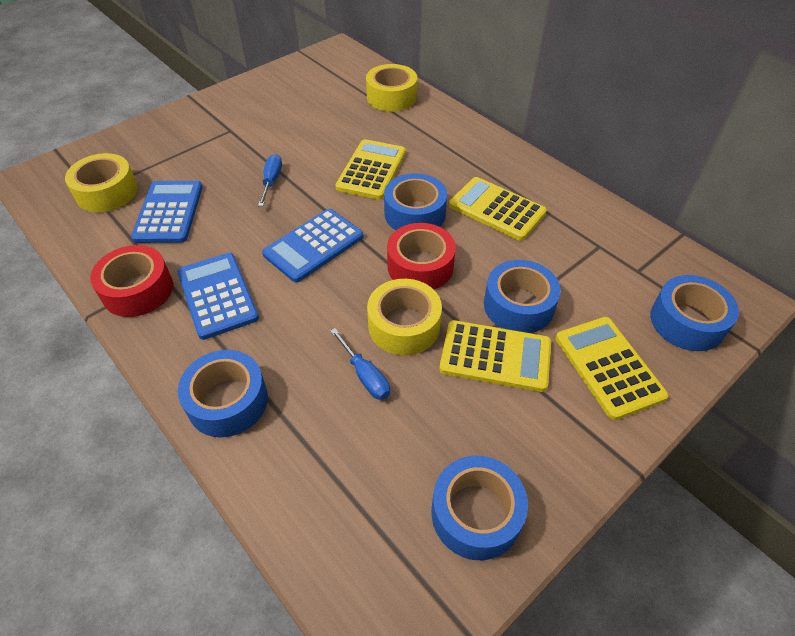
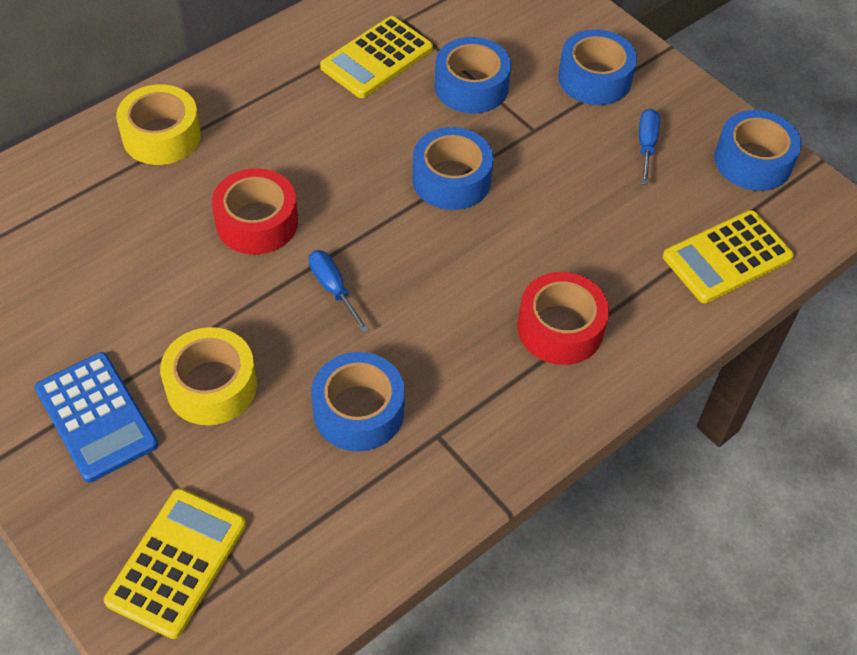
blue calculator: 3 -> 1
yellow calculator: 4 -> 3
yellow tape: 3 -> 2

